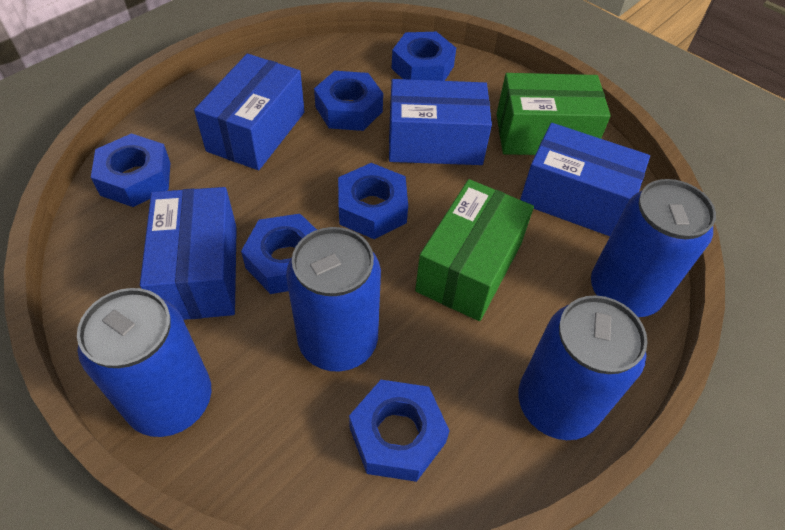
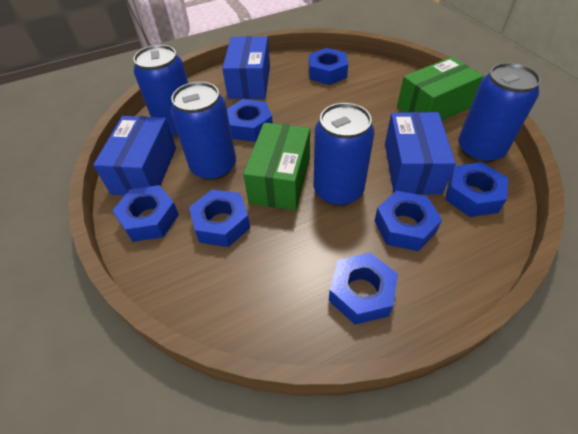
blue box: 4 -> 3
blue nut: 6 -> 7

